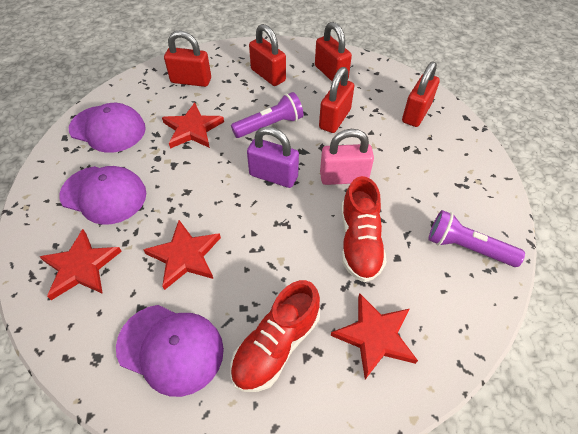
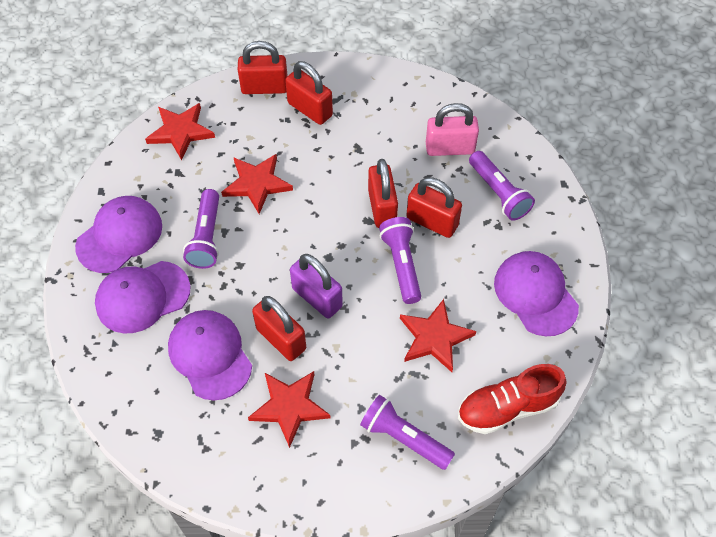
purple cap: 3 -> 4
purple flashlight: 2 -> 4
red shoe: 2 -> 1

